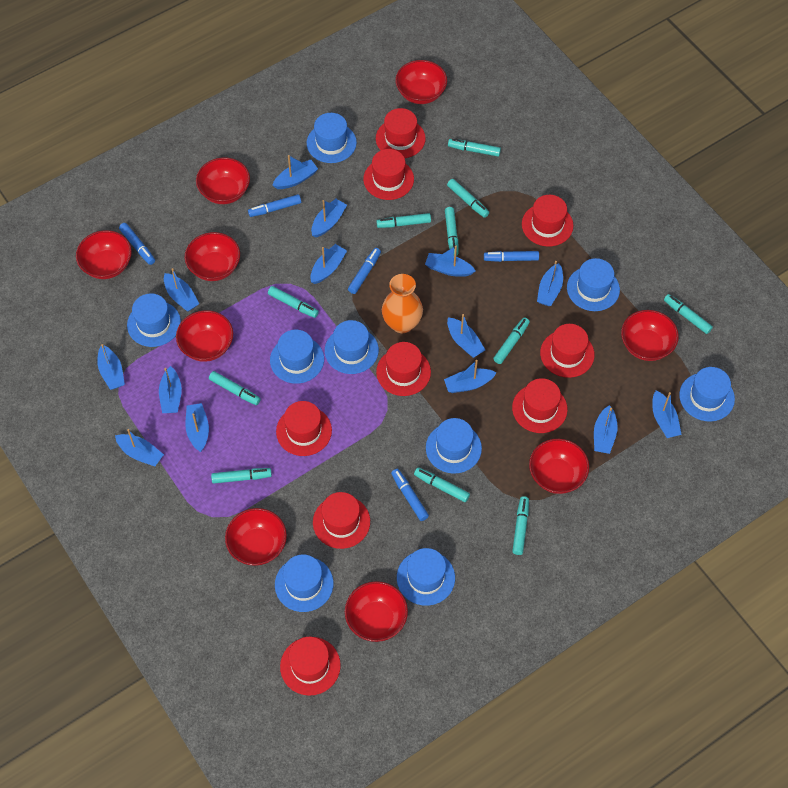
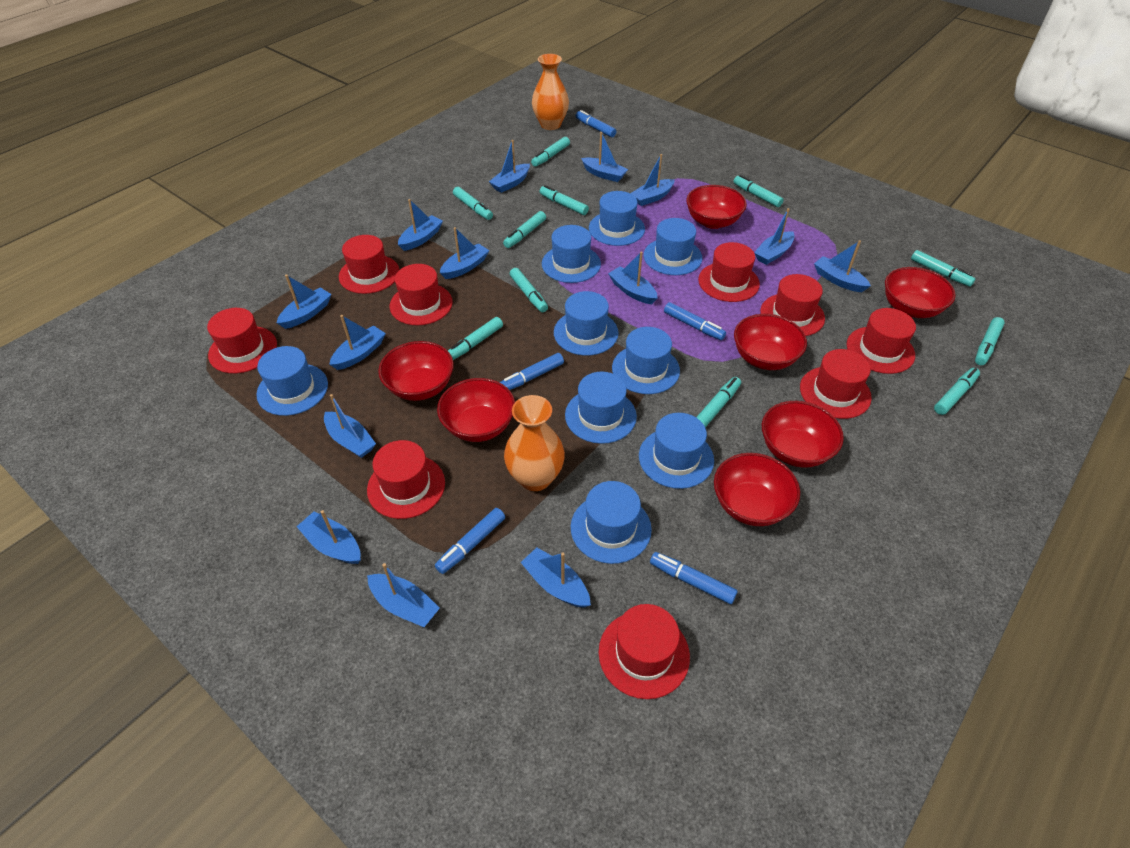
orange vase: 1 -> 2
red bowl: 9 -> 7

